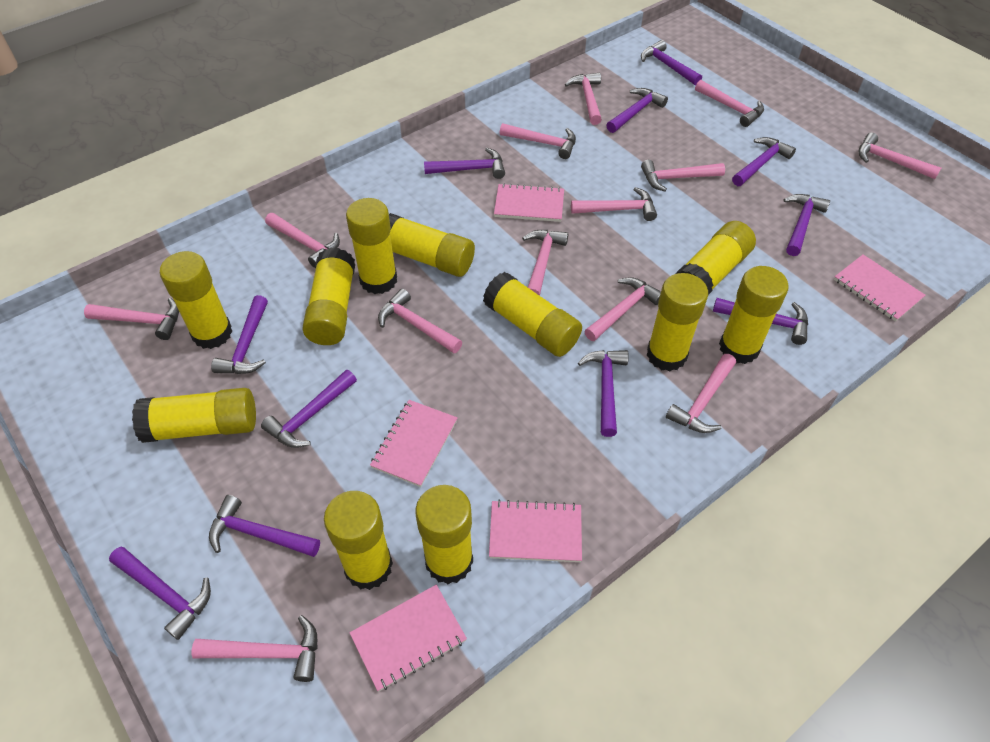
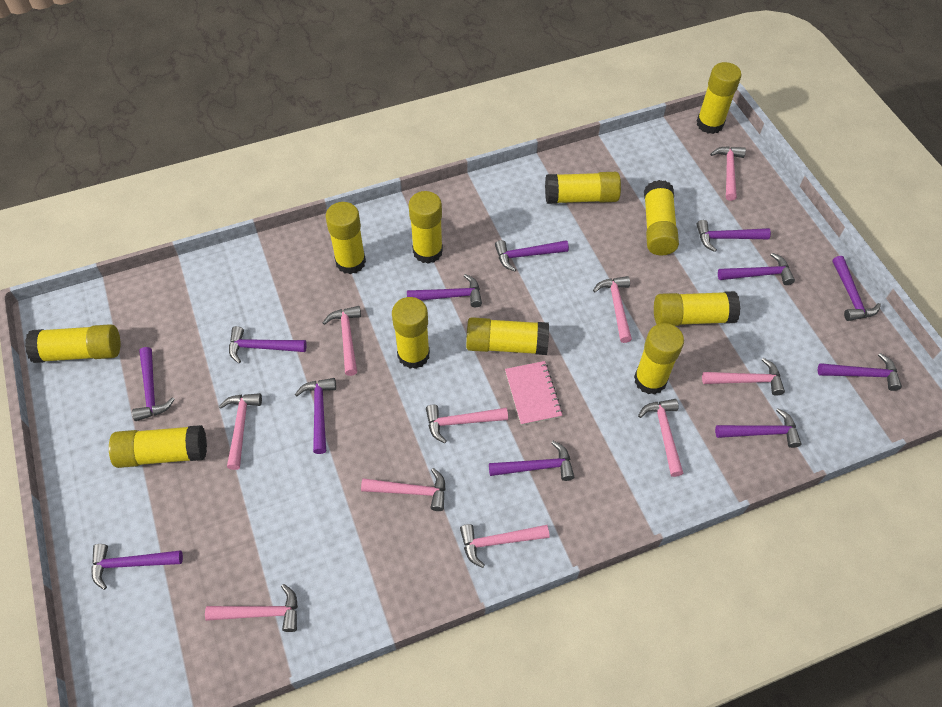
pink hammer: 13 -> 10
pink notebook: 5 -> 1
purple hammer: 11 -> 12

